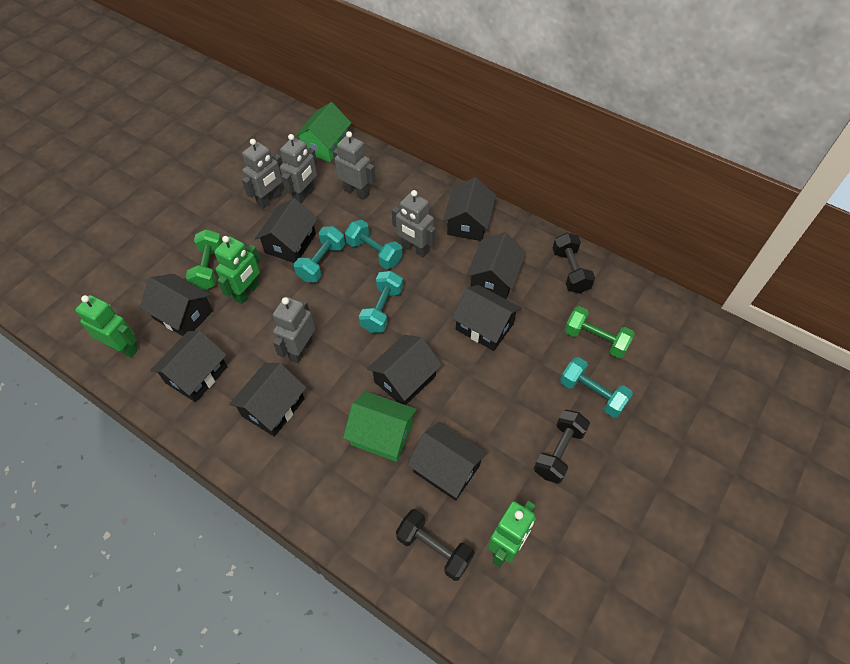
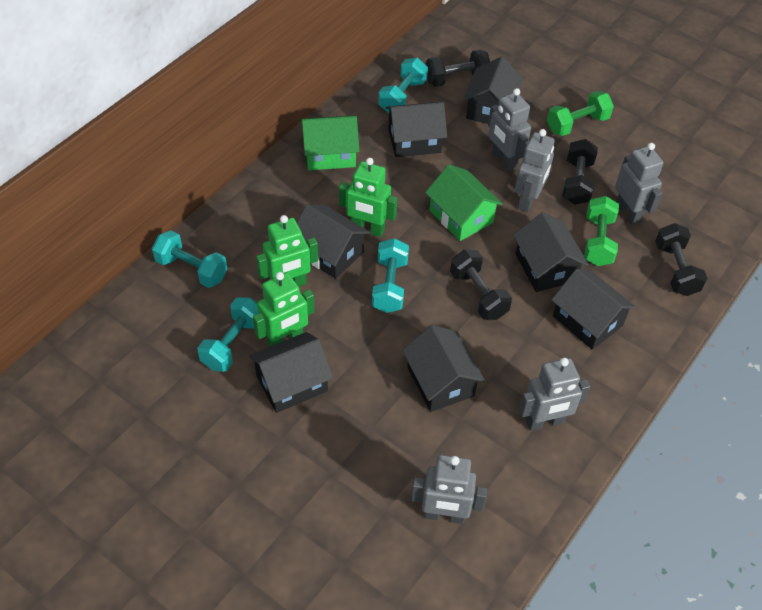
black dumbbell: 3 -> 4
black house: 9 -> 7

